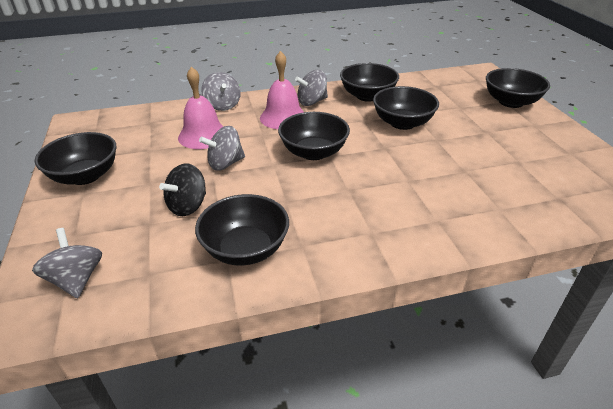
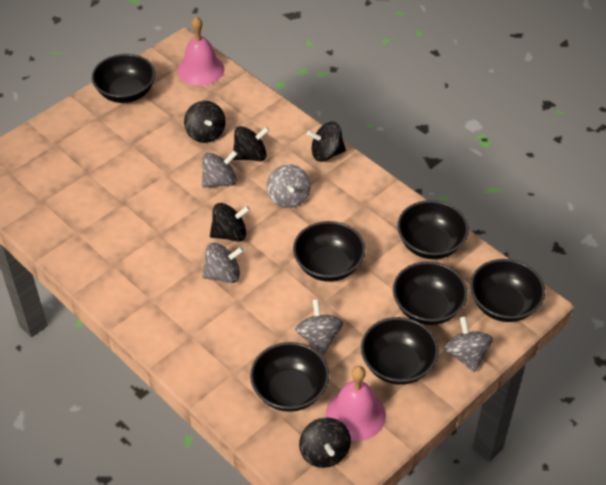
black bowl: 6 -> 7
black spinning top: 1 -> 5
grey spinning top: 4 -> 5

